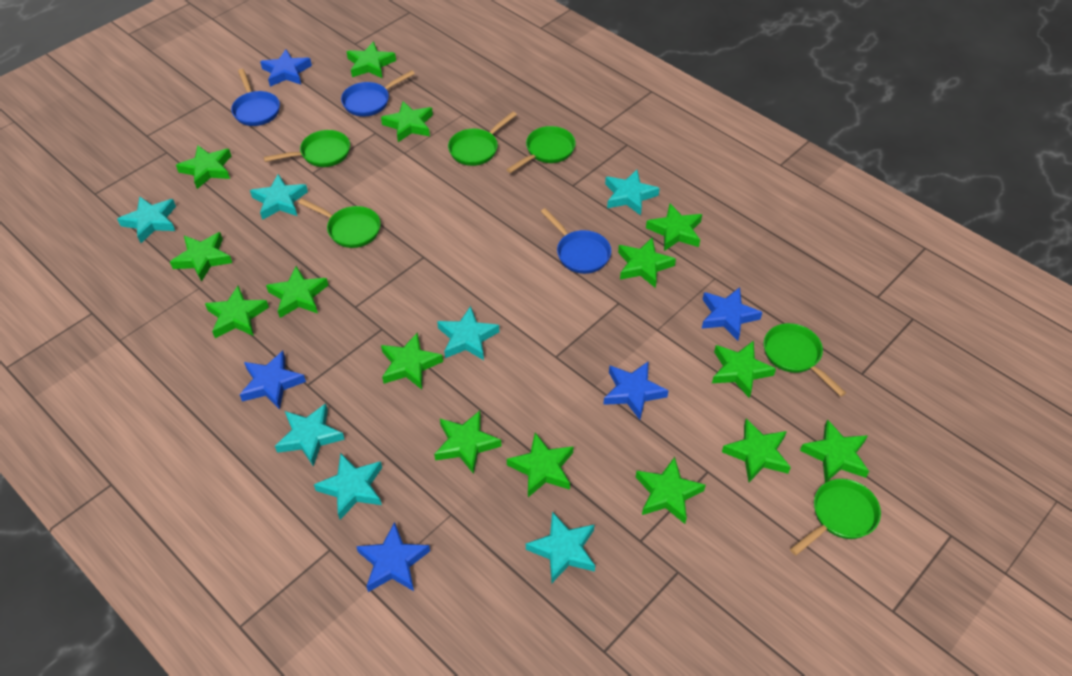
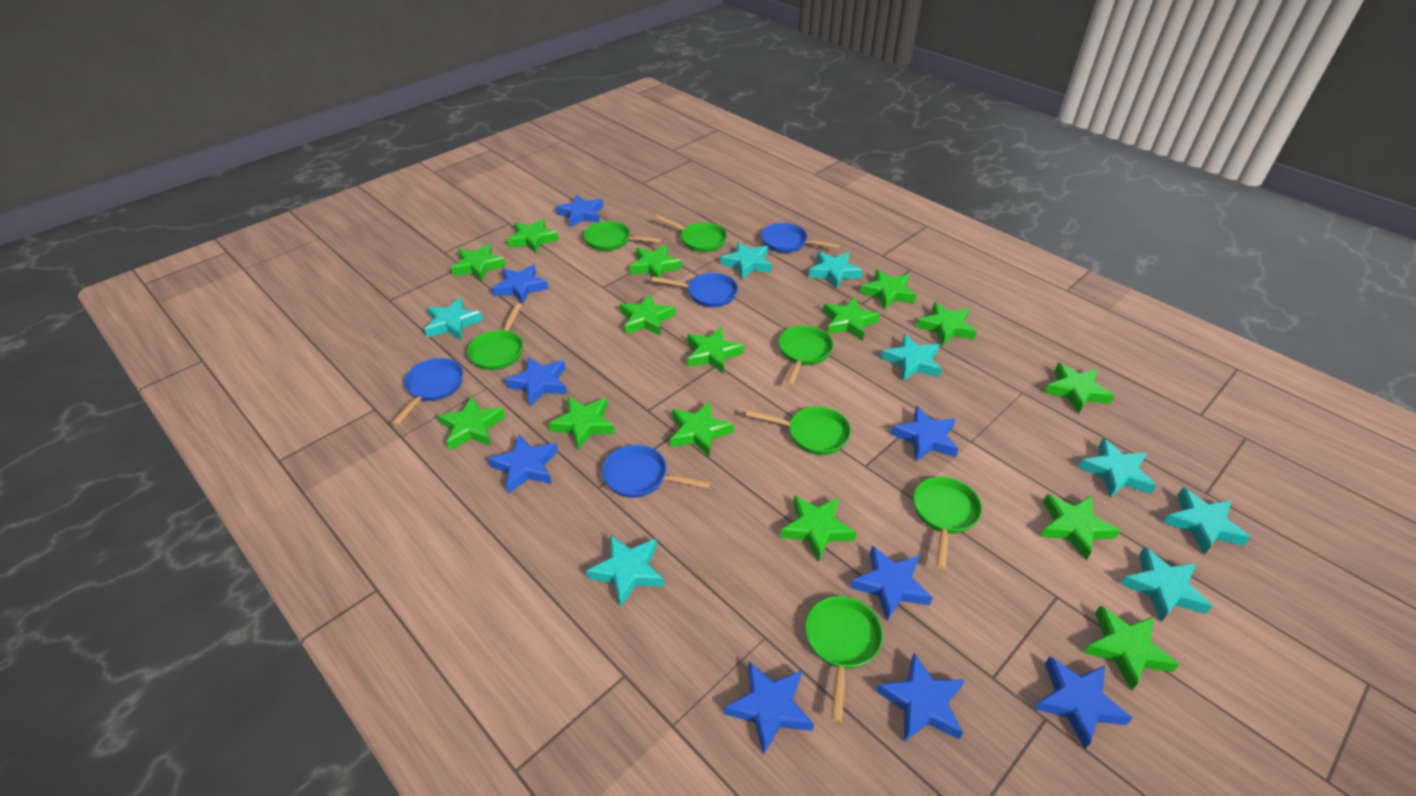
blue pan: 3 -> 4
blue star: 5 -> 9
green pan: 6 -> 7
turquoise star: 7 -> 8

